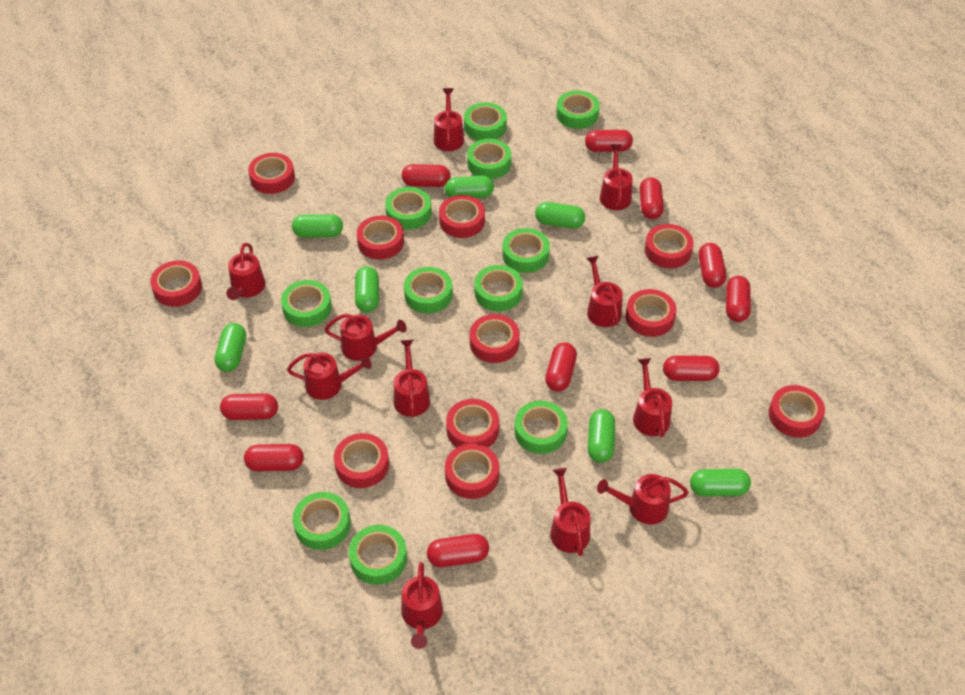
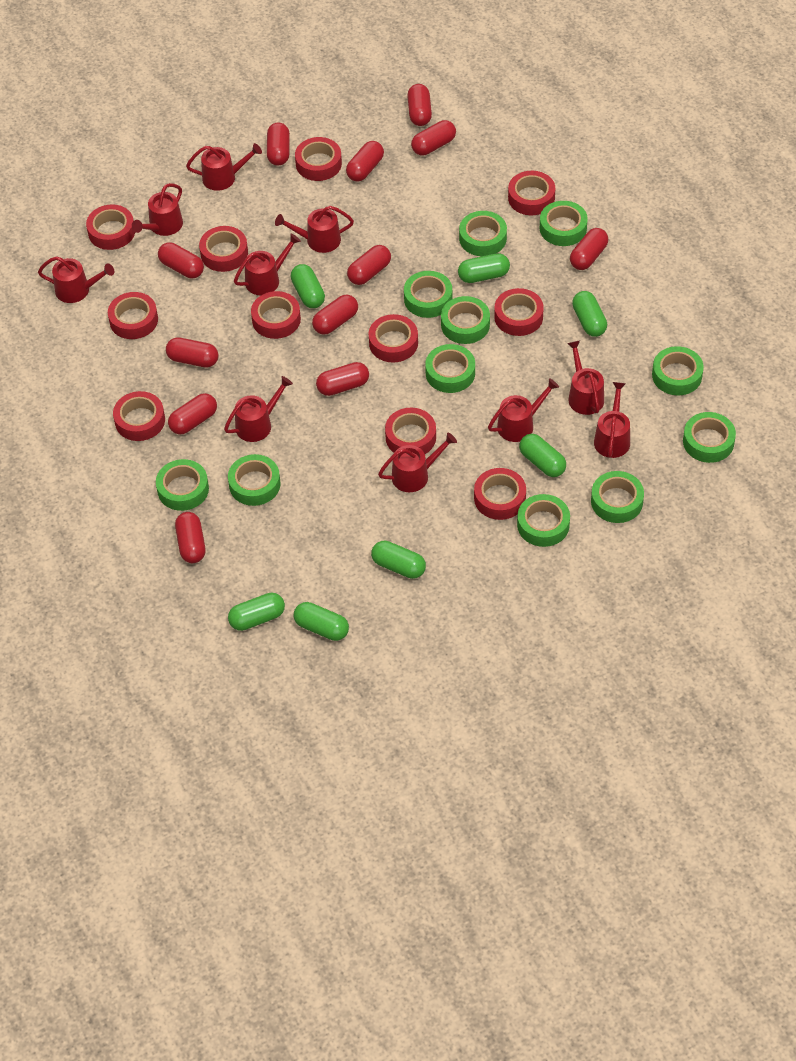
red capsule: 10 -> 12
red watering can: 11 -> 10

